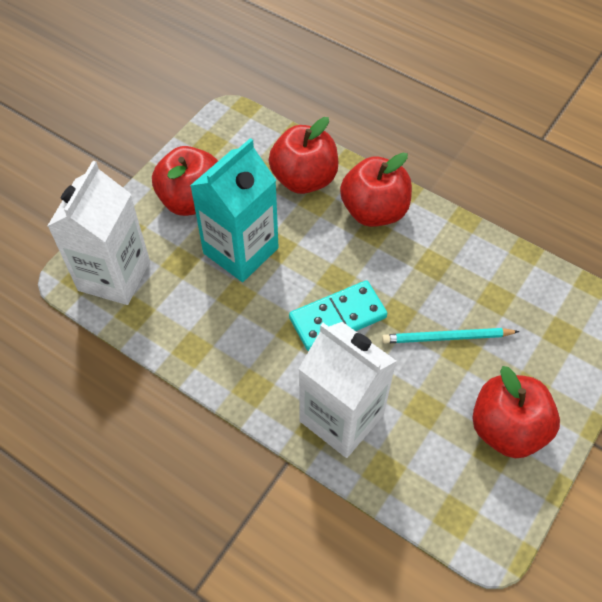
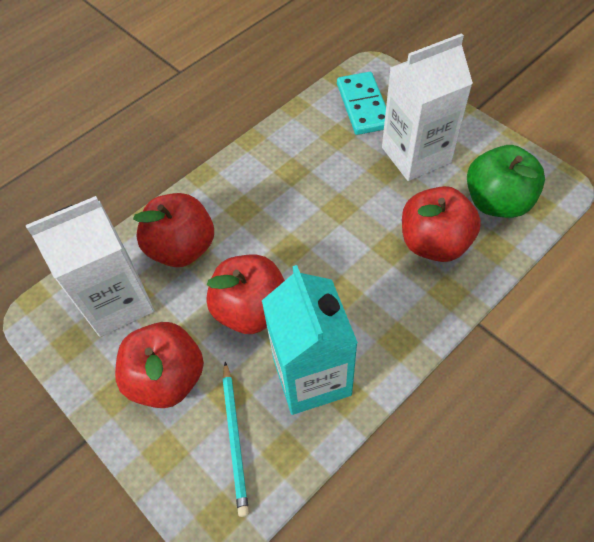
green apple: 0 -> 1

